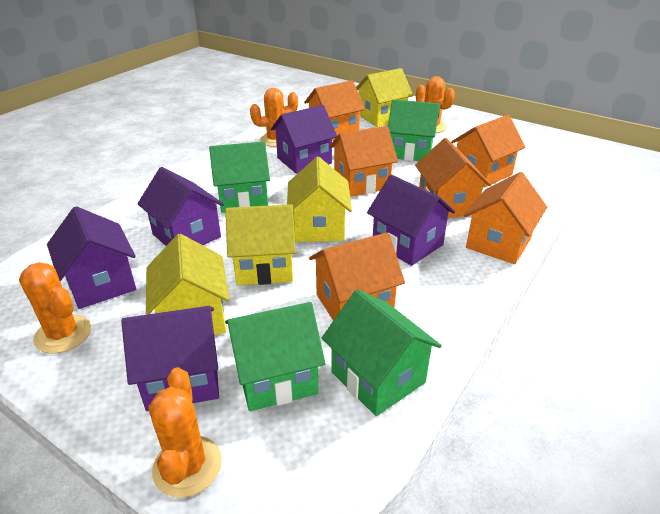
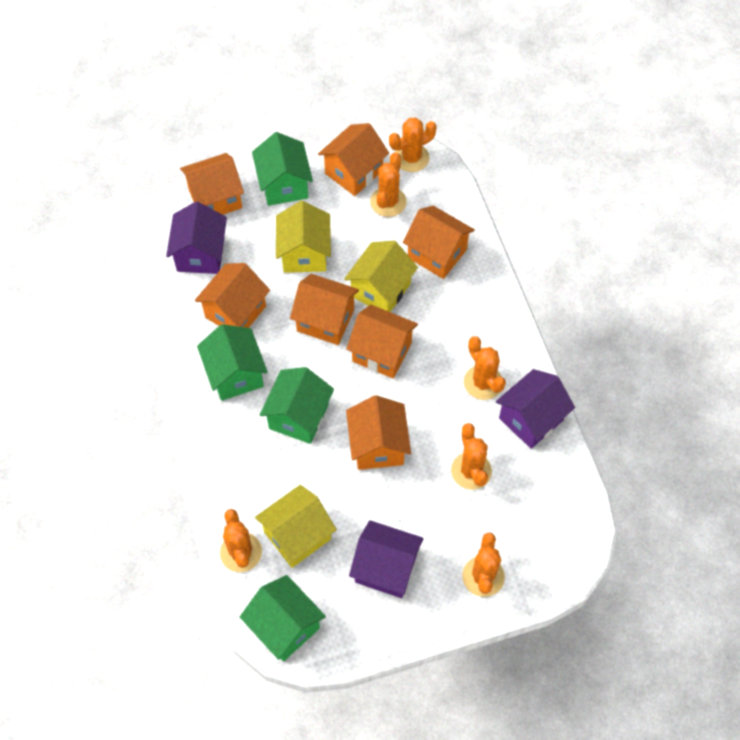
orange cactus: 4 -> 6
orange house: 6 -> 7
purple house: 5 -> 3
yellow house: 4 -> 3

